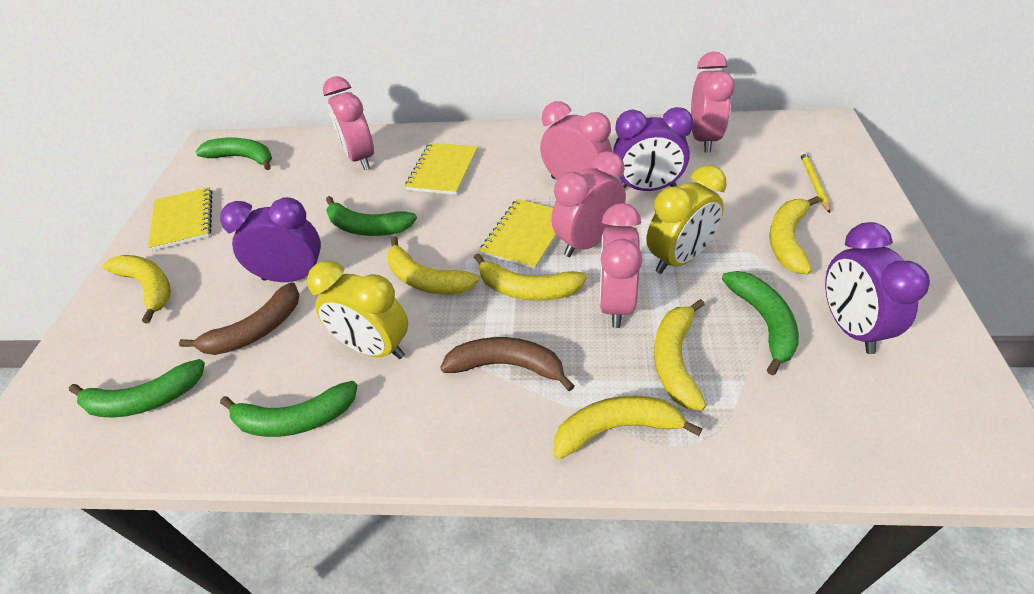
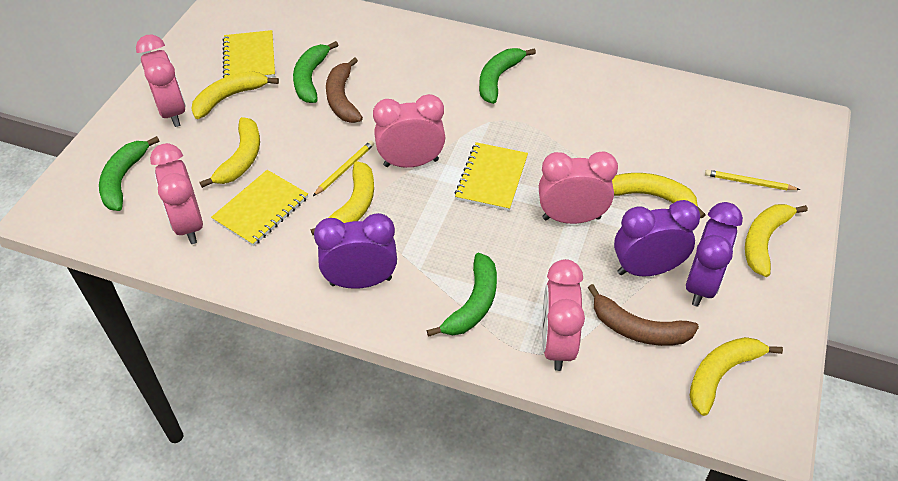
green banana: 5 -> 4
yellow clock: 2 -> 0
yellow pencil: 1 -> 2

